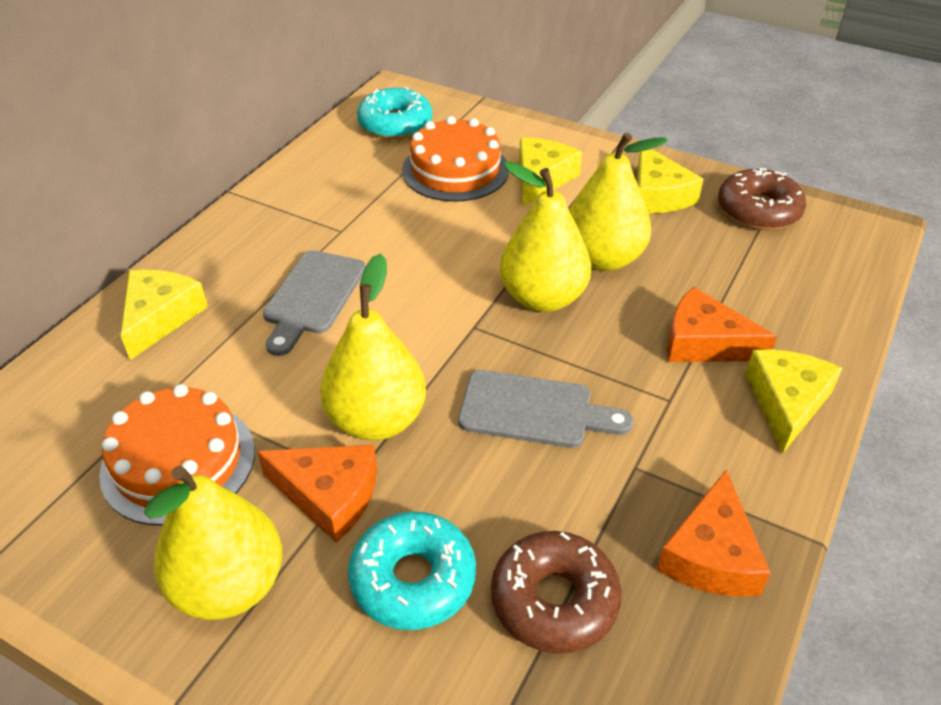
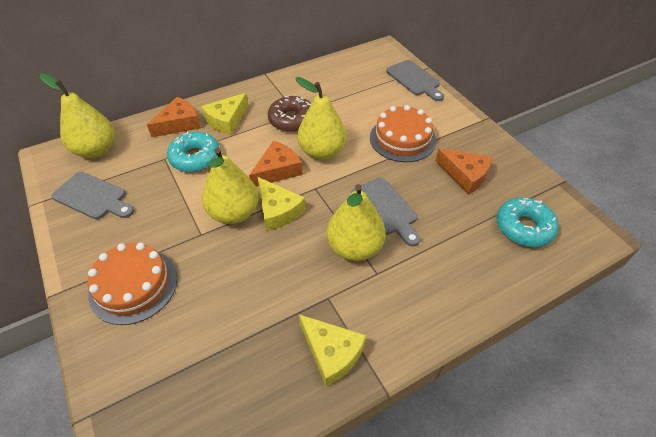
brown donut: 2 -> 1
grey cutting board: 2 -> 3
yellow cheese: 4 -> 3

